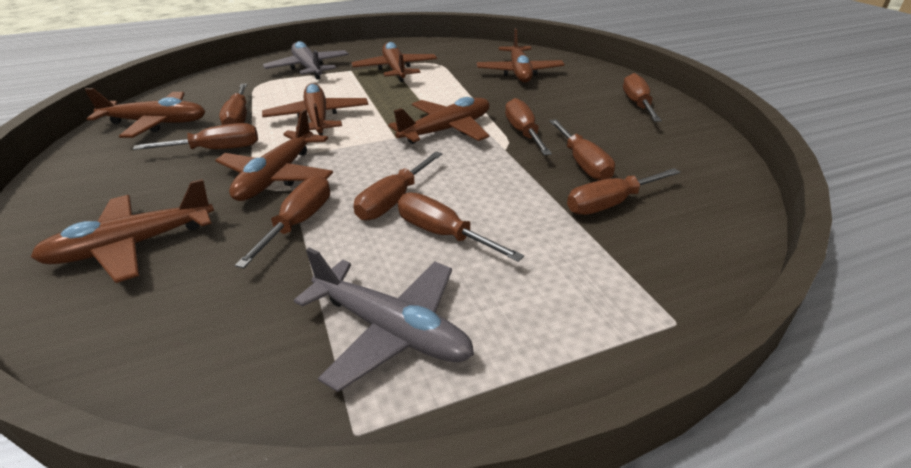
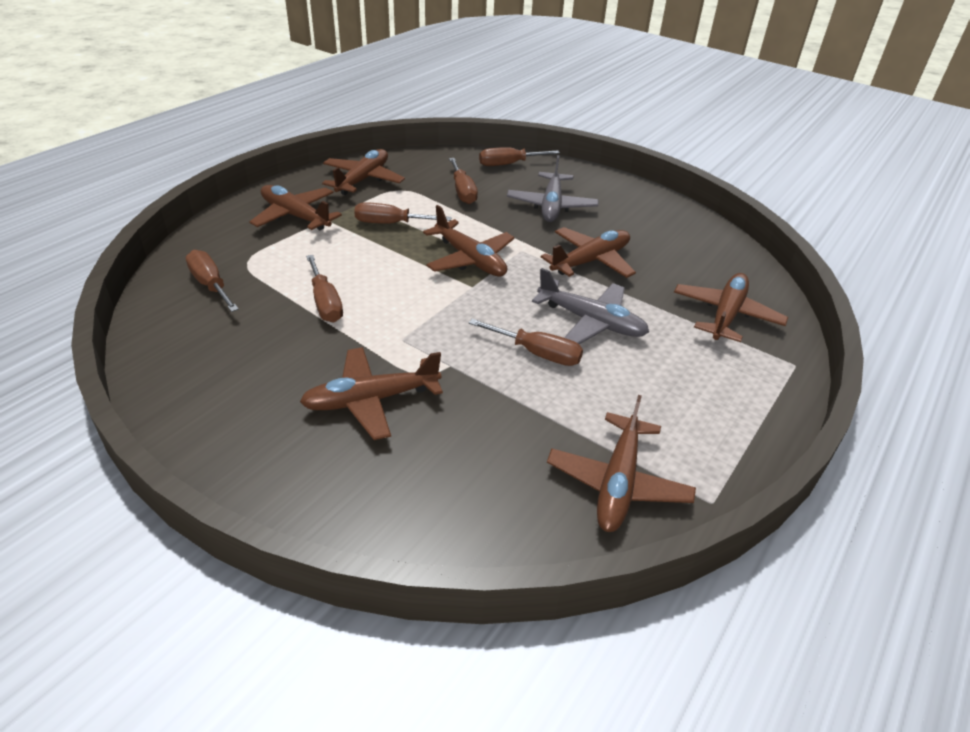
brown screwdriver: 9 -> 6

